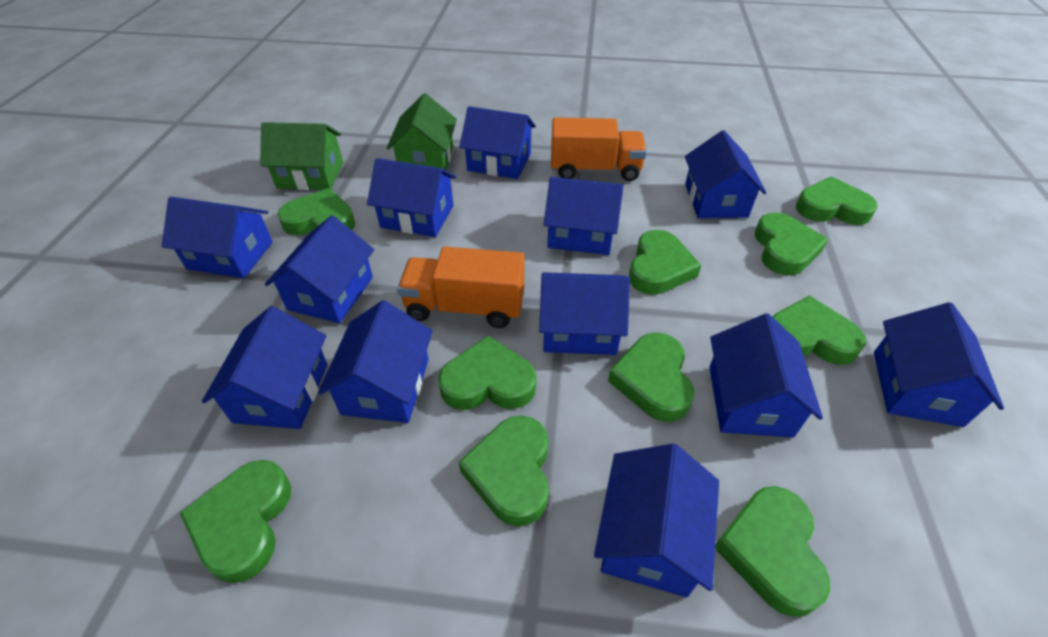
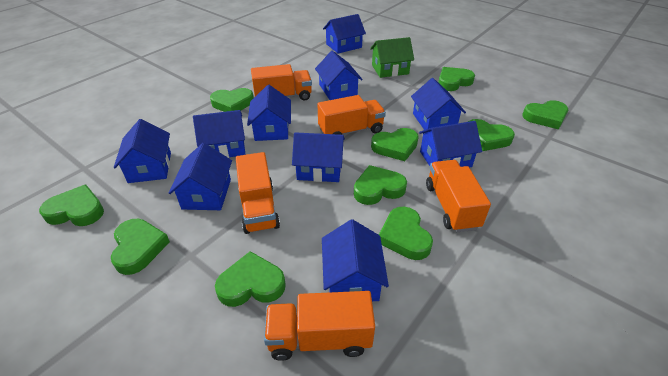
blue house: 12 -> 10
green house: 2 -> 1
orange truck: 2 -> 5

